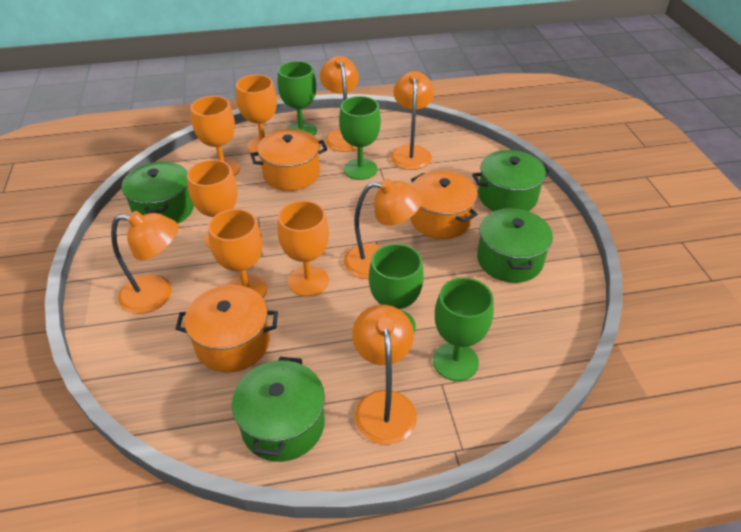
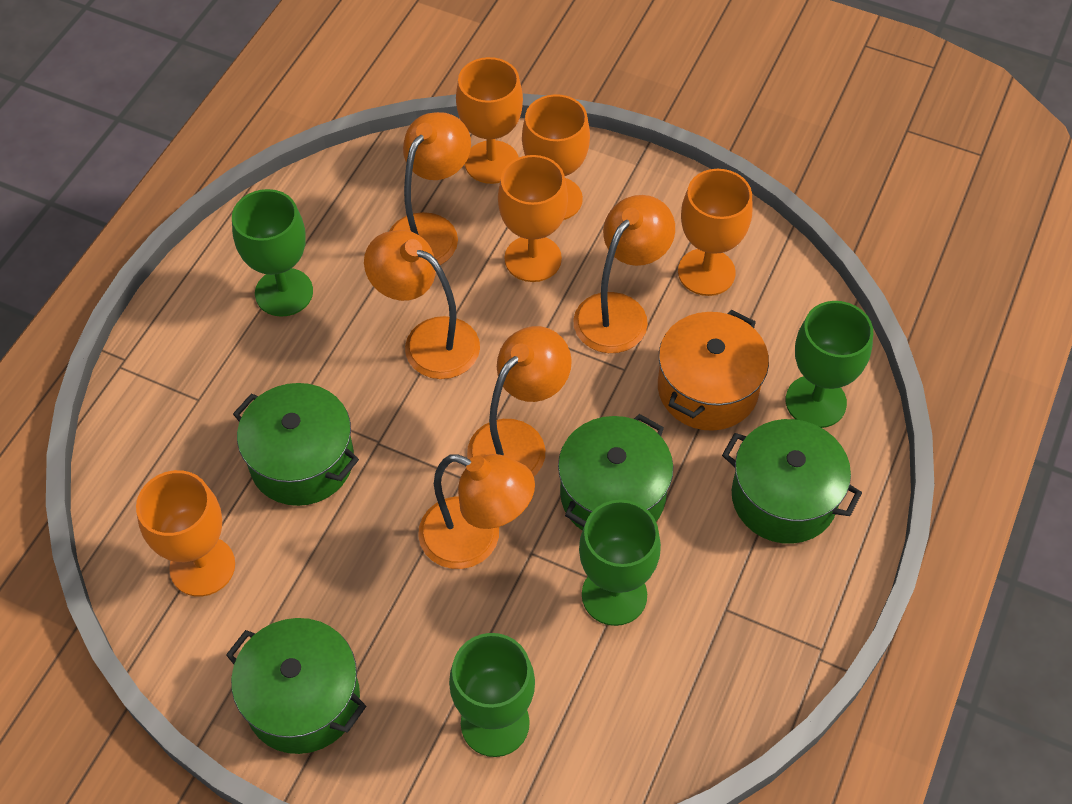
orange pot: 3 -> 1

